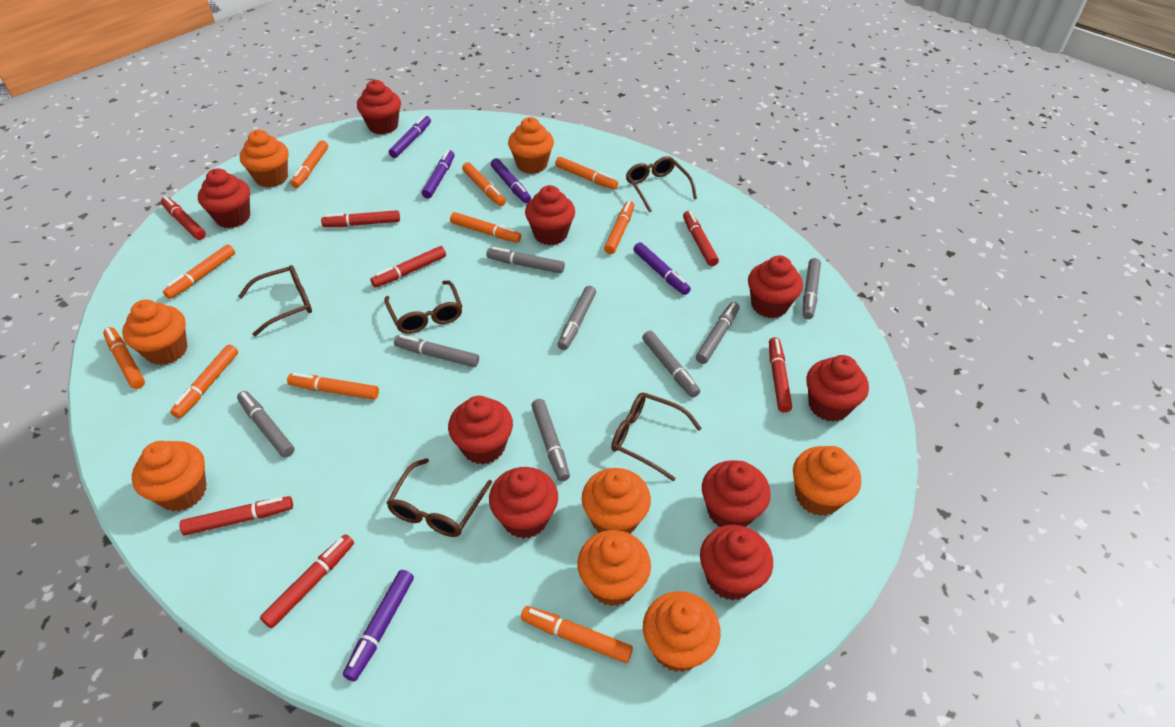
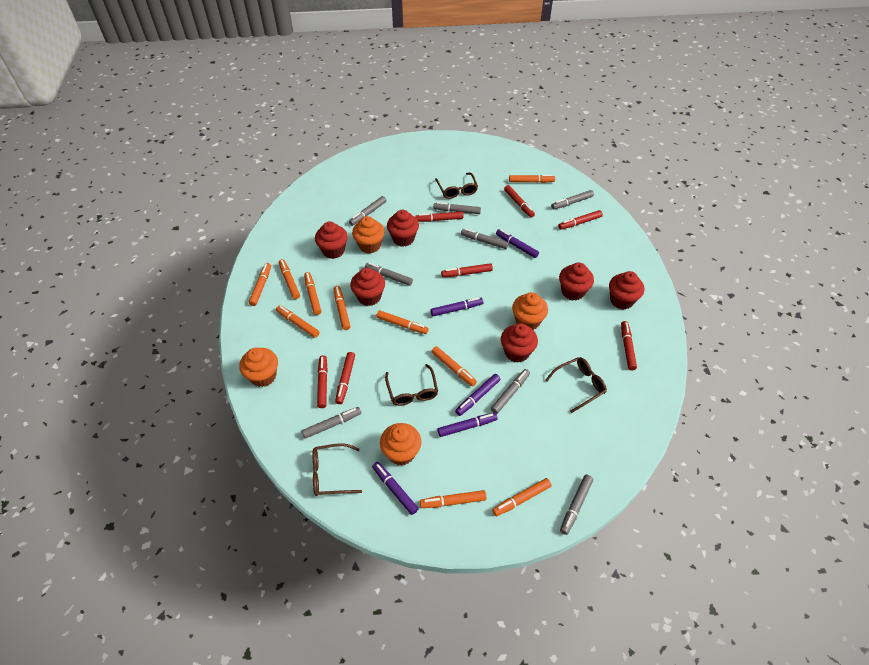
brown glasses: 5 -> 4
orange cupcake: 8 -> 4
red cupcake: 9 -> 6

